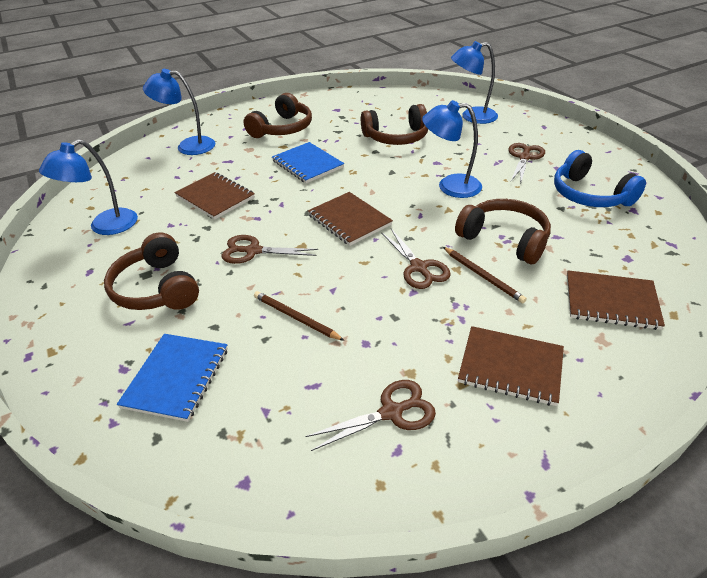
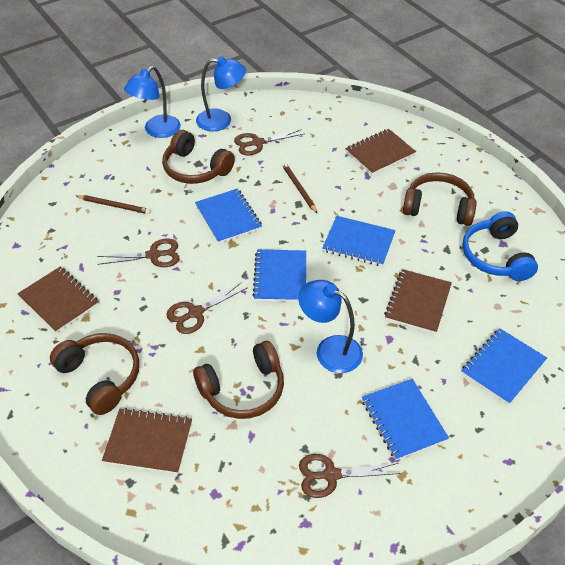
blue lamp: 4 -> 3
blue notebook: 2 -> 5

